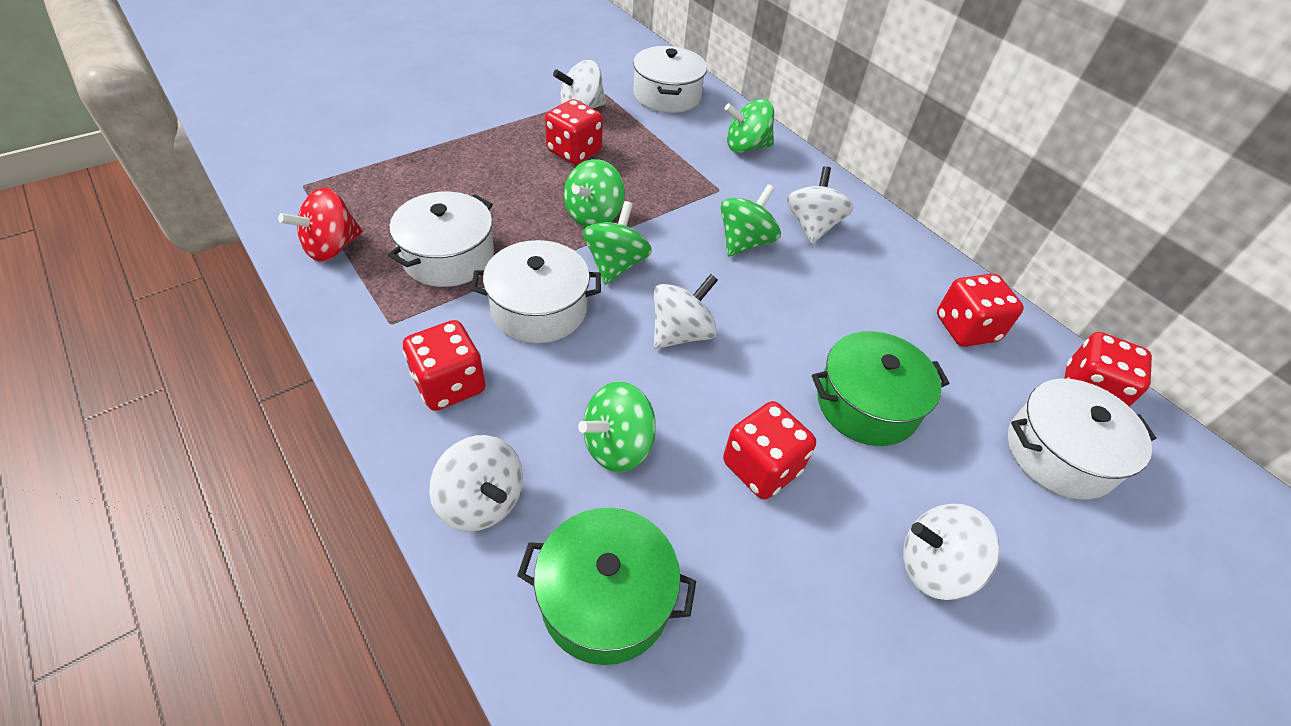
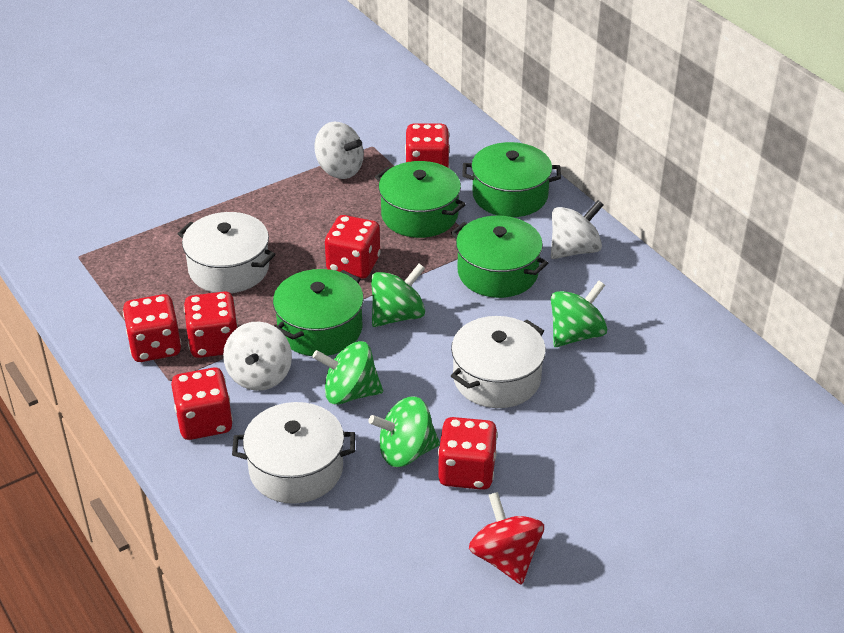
green pot: 2 -> 4
green spinning top: 5 -> 4
red dice: 5 -> 6
white pot: 4 -> 3
white spinning top: 5 -> 3

